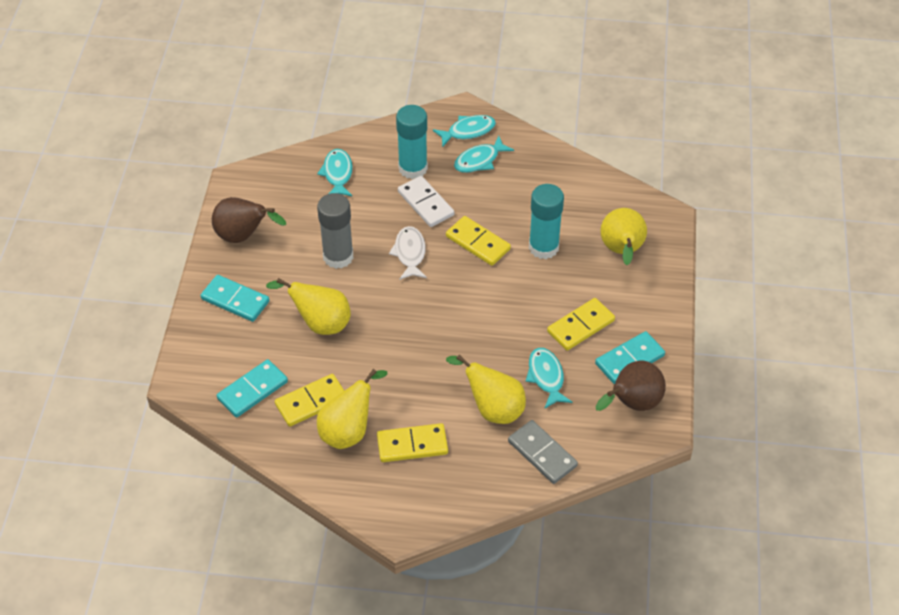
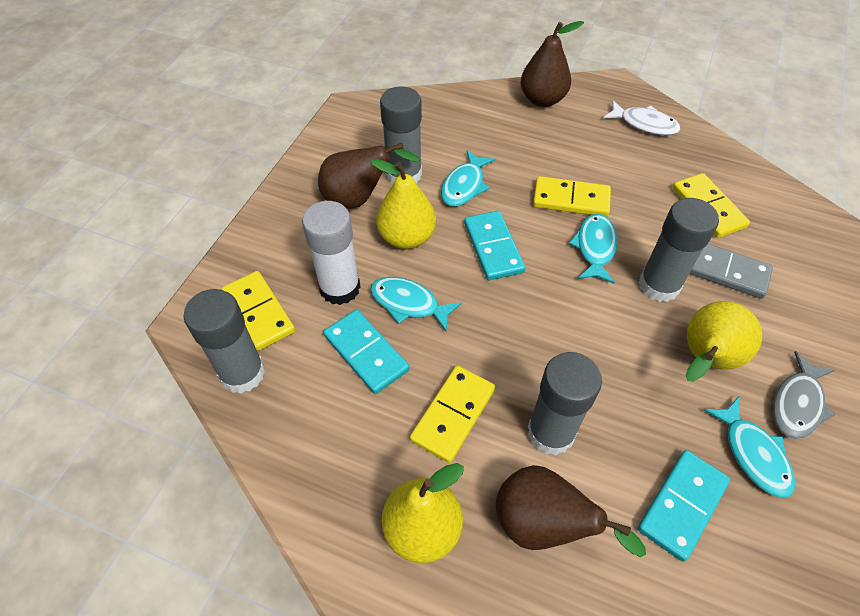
brown pear: 2 -> 3
grey fish: 0 -> 1
grey glue stick: 1 -> 4
turquoise glue stick: 2 -> 0
white domino: 1 -> 0
white glue stick: 0 -> 1
yellow pear: 4 -> 3

